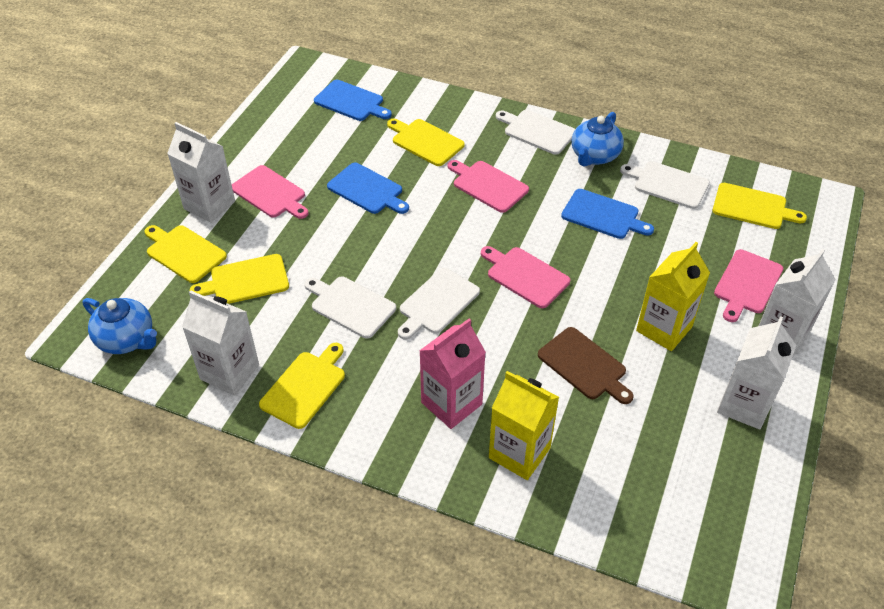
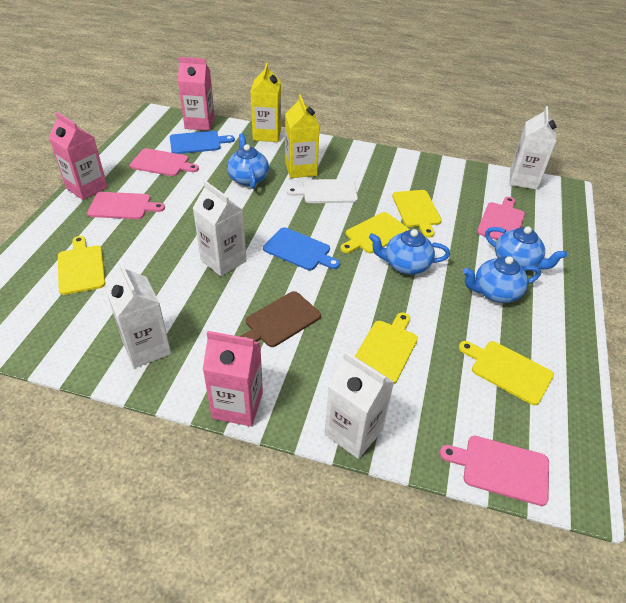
blue cutting board: 3 -> 2
blue teapot: 2 -> 4
pink carton: 1 -> 3
white cutting board: 4 -> 1

